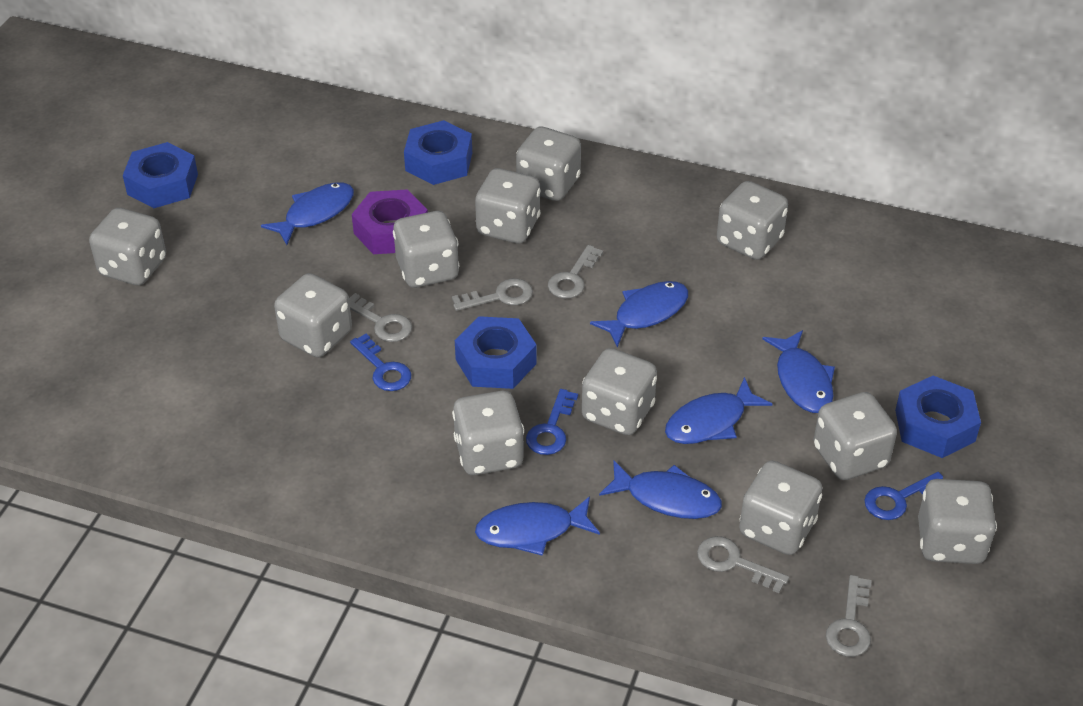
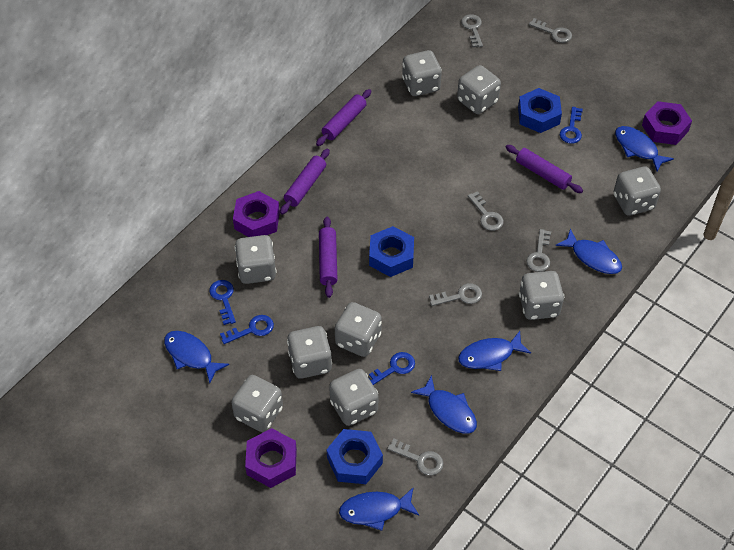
blue key: 3 -> 4
blue nut: 4 -> 3
grey dice: 11 -> 9
grey key: 5 -> 6
purple nut: 1 -> 3
purple rolling pin: 0 -> 4

